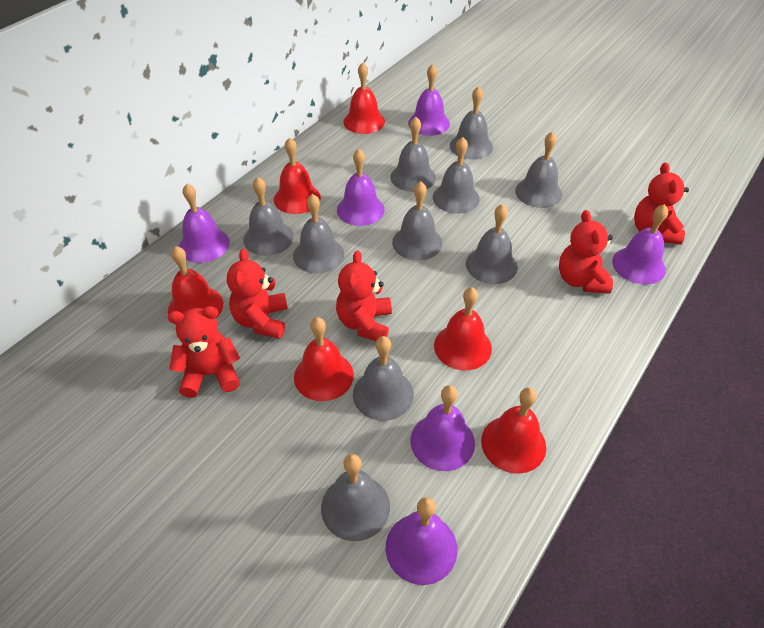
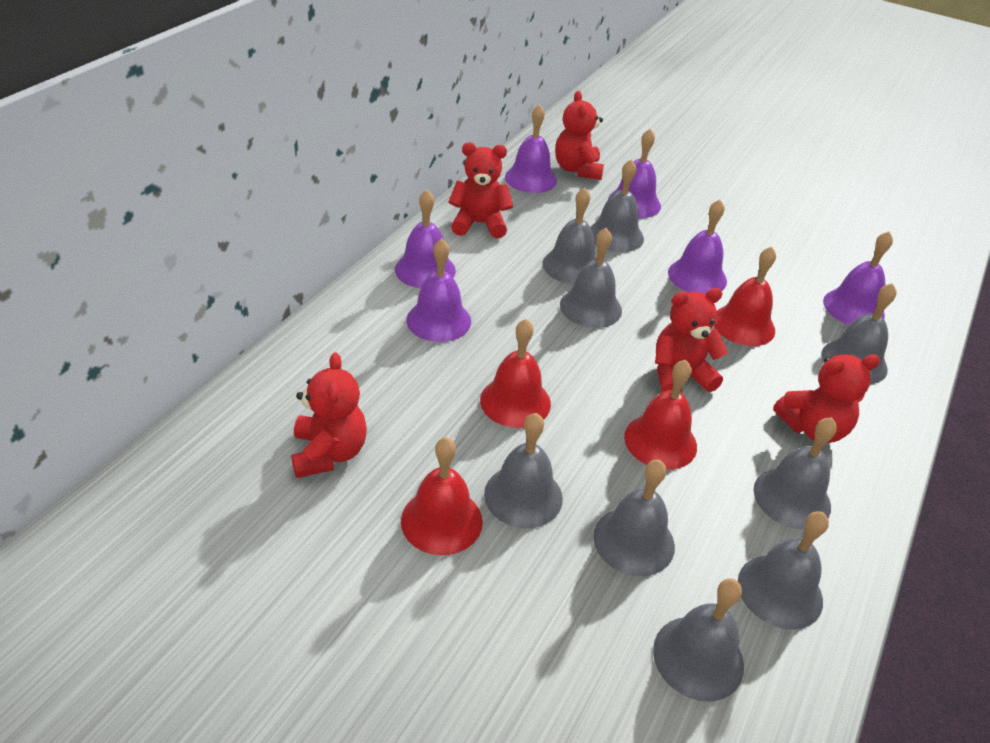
grey bell: 10 -> 9
red bell: 6 -> 4

